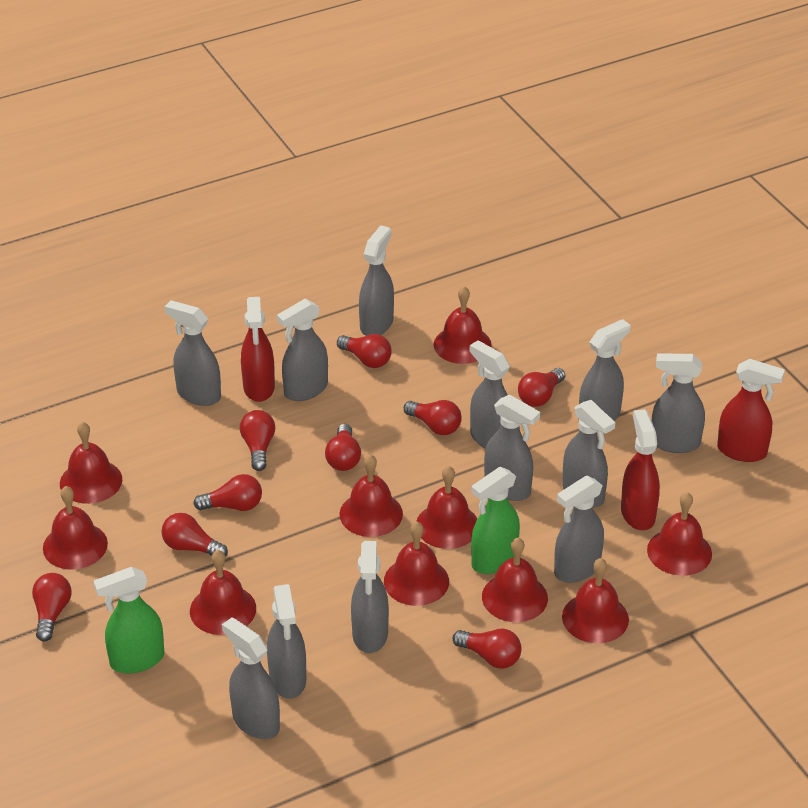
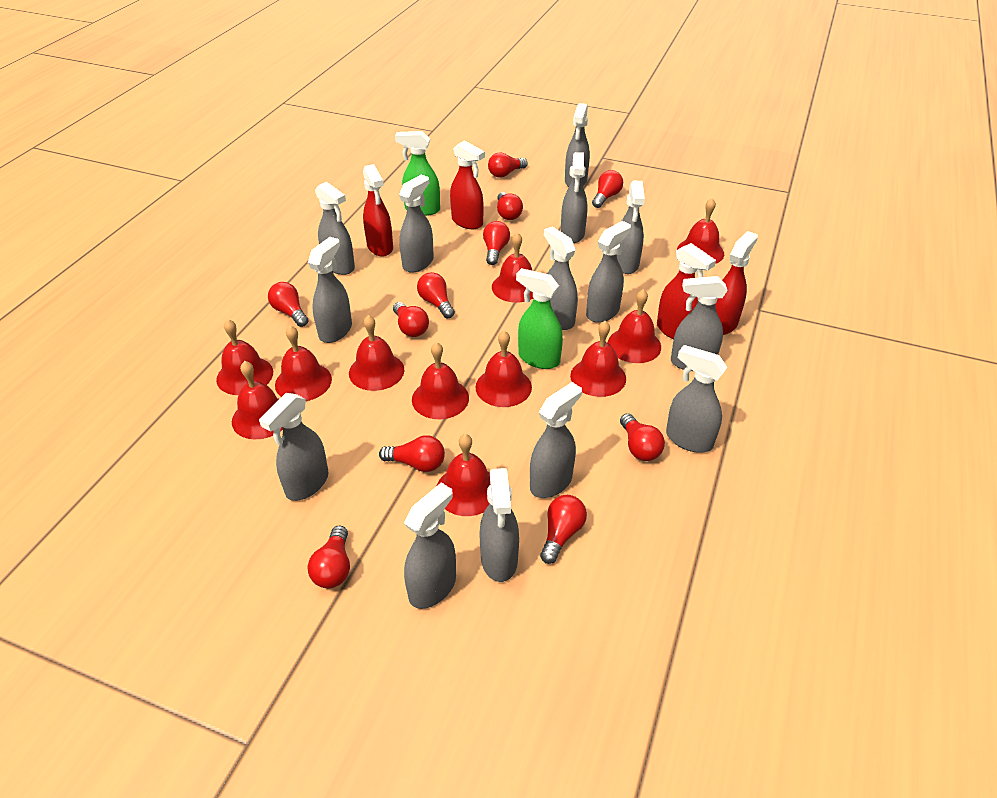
grey spray bottle: 12 -> 14
red bell: 10 -> 11
red light bulb: 9 -> 11
red spray bottle: 3 -> 4

